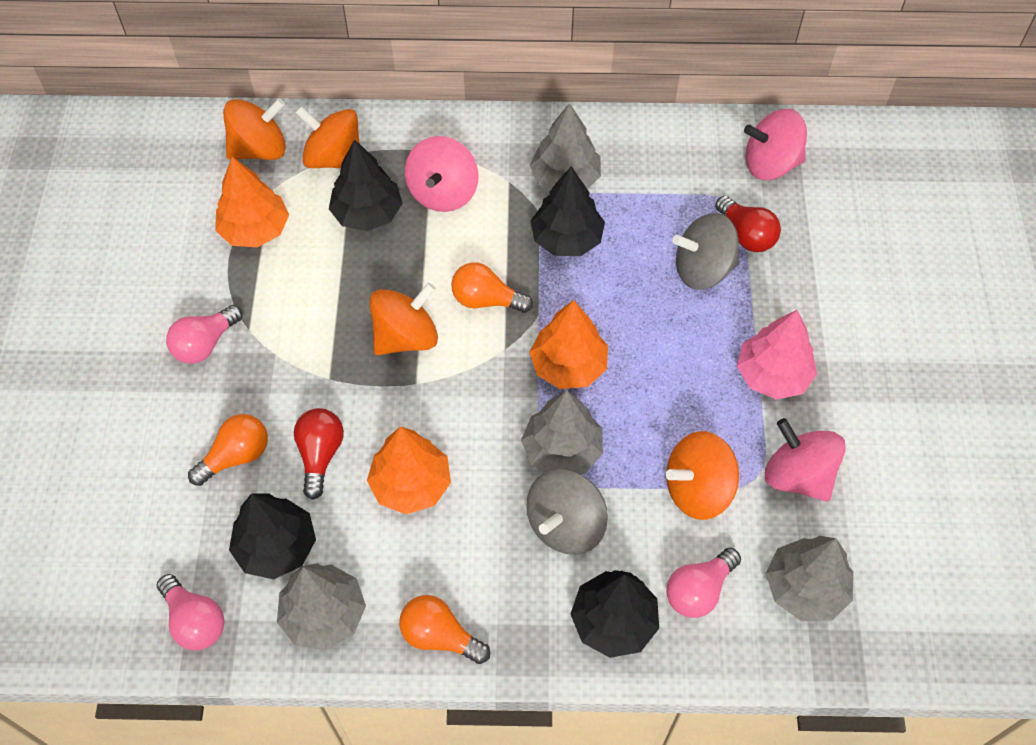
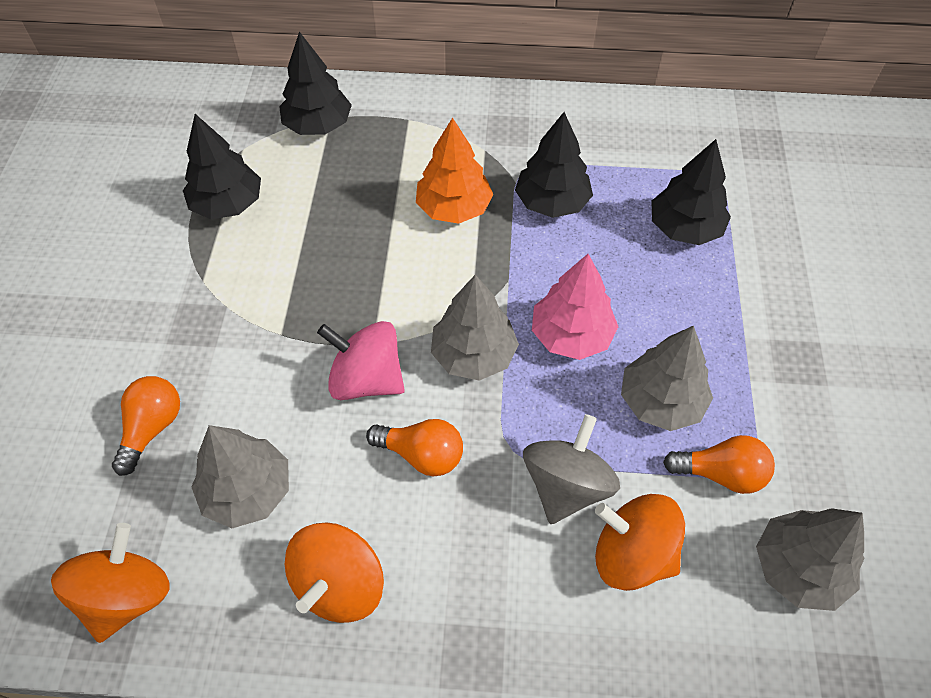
grey spinning top: 2 -> 1
orange spinning top: 4 -> 3
orange tree: 3 -> 1
pink light bulb: 3 -> 0
pink spinning top: 3 -> 1
red light bulb: 2 -> 0

